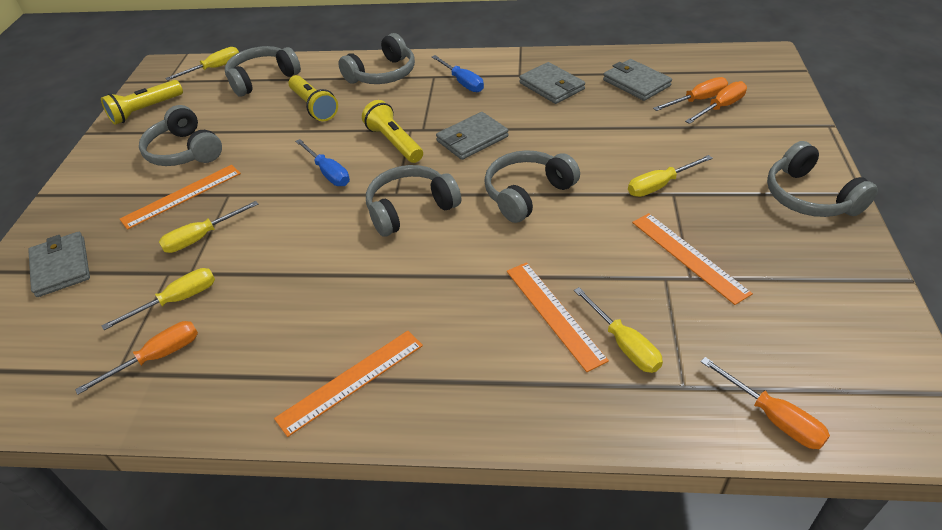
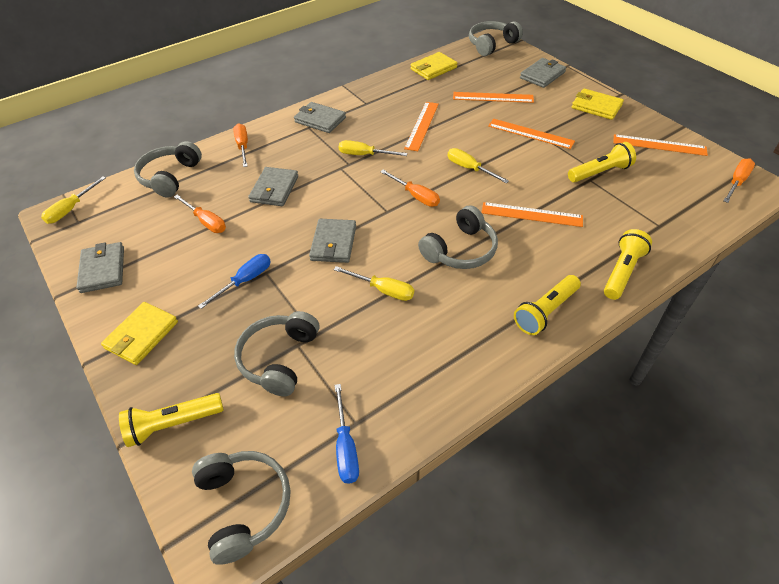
grey headphones: 6 -> 5
grey wallet: 4 -> 5
orange ruler: 4 -> 5
yellow flashlight: 3 -> 4
yellow screwdriver: 5 -> 4
yellow wallet: 0 -> 3

